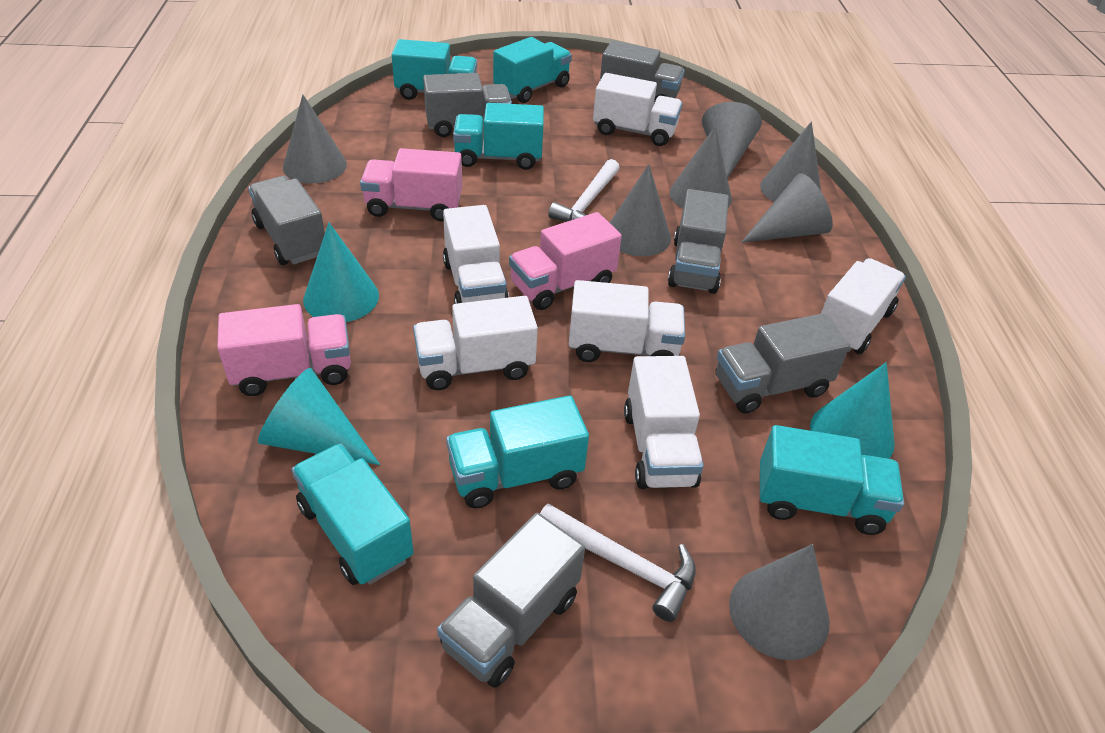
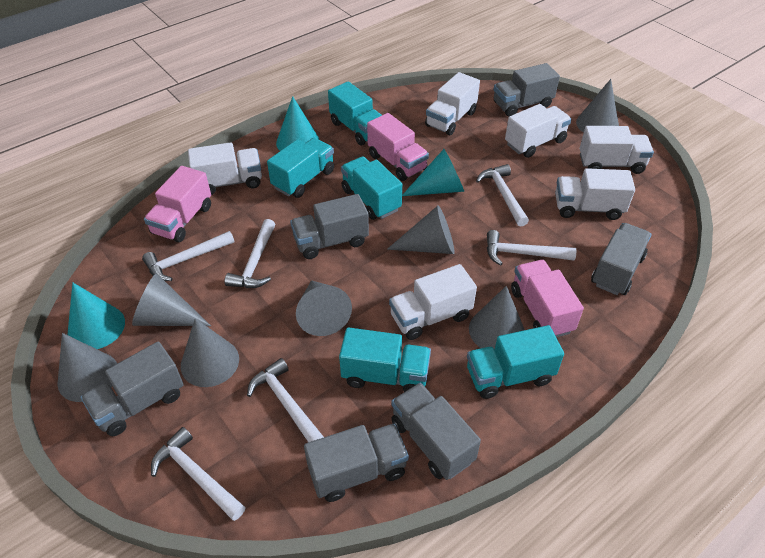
turquoise truck: 6 -> 5
white hammer: 2 -> 6

